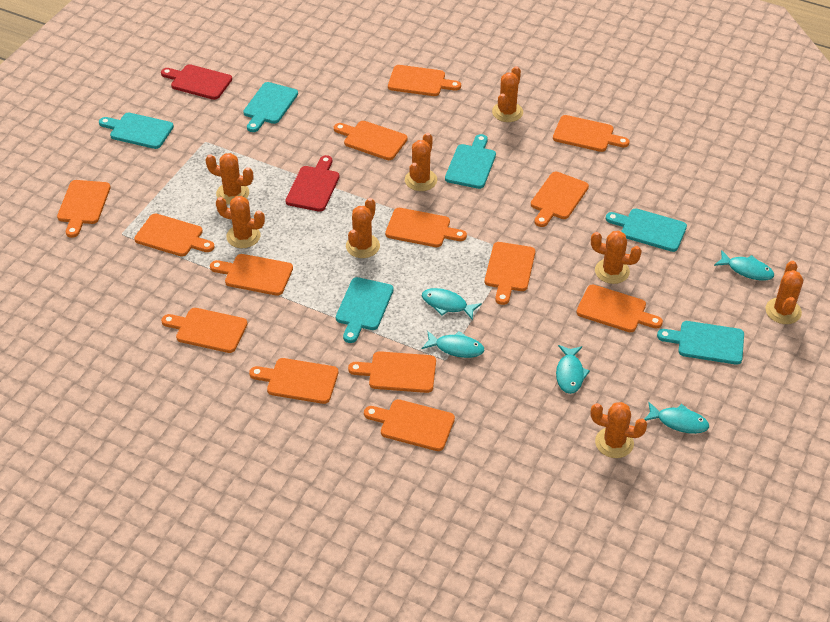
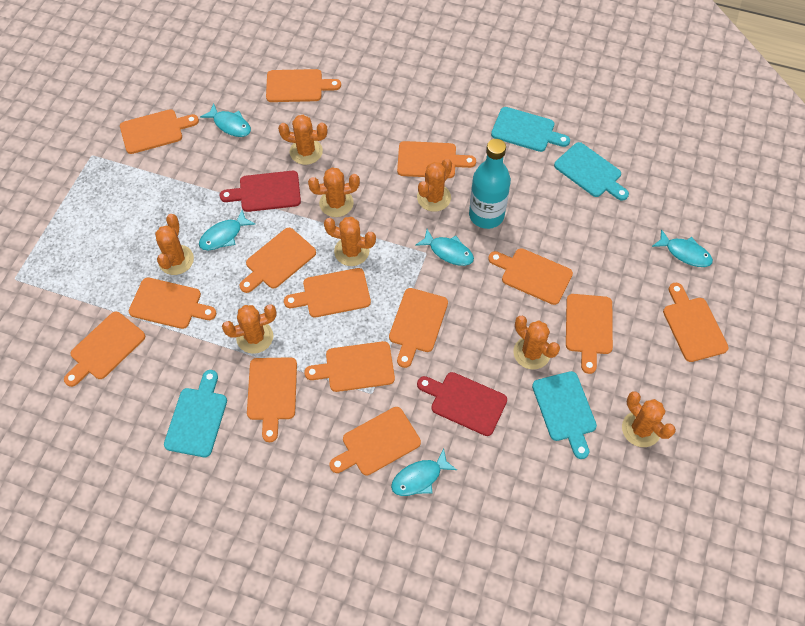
turquoise bottle: 0 -> 1
turquoise cutting board: 6 -> 4

